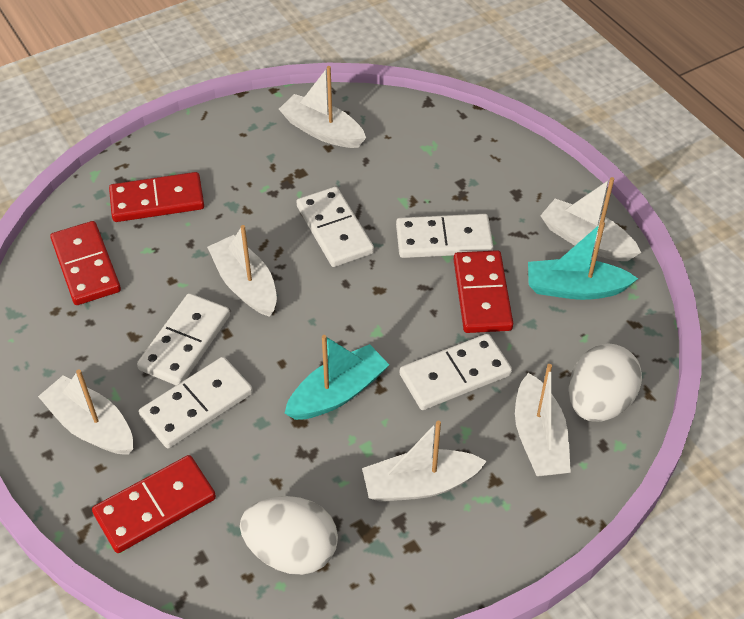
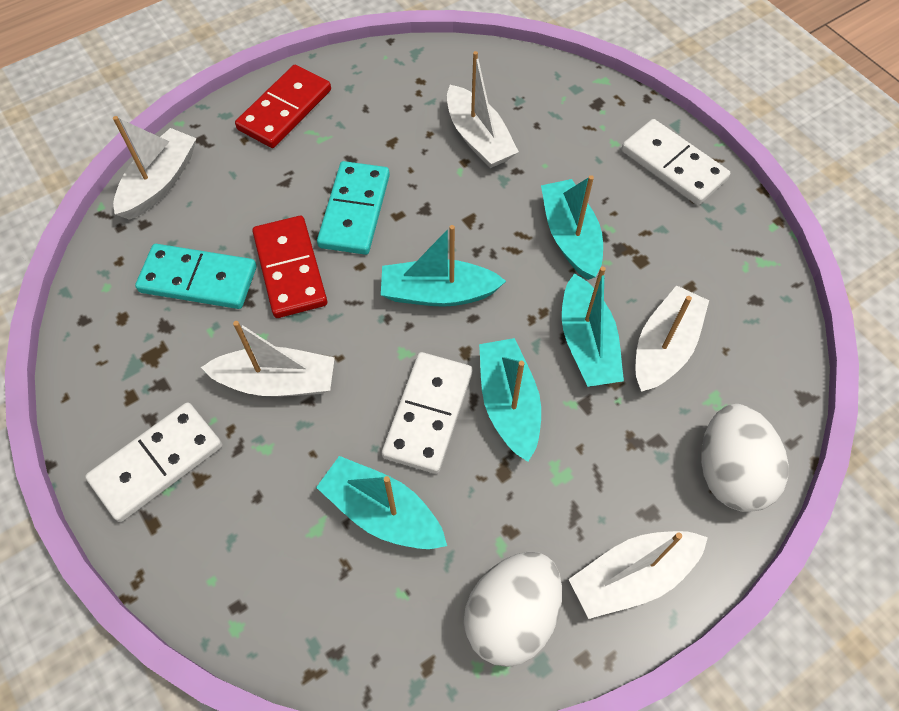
red domino: 4 -> 2
turquoise boat: 2 -> 5
turquoise domino: 0 -> 2
white boat: 6 -> 5
white domino: 5 -> 3

